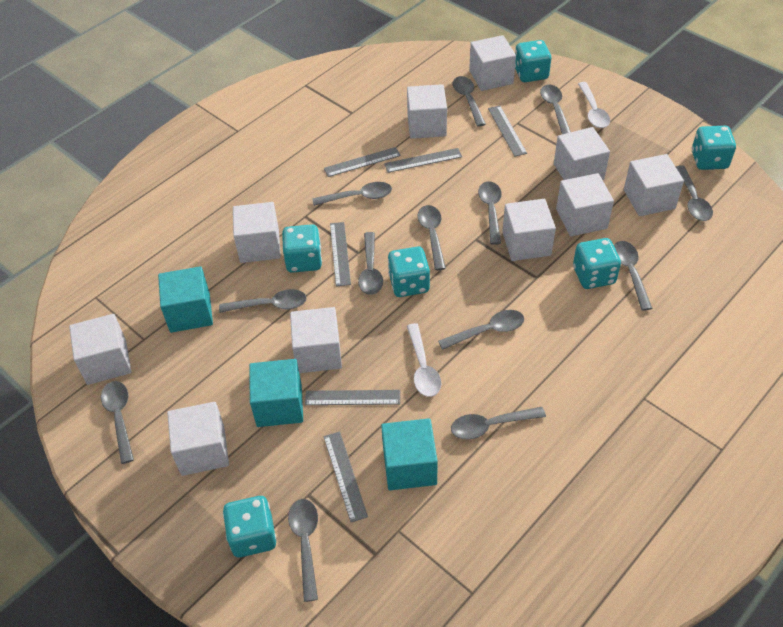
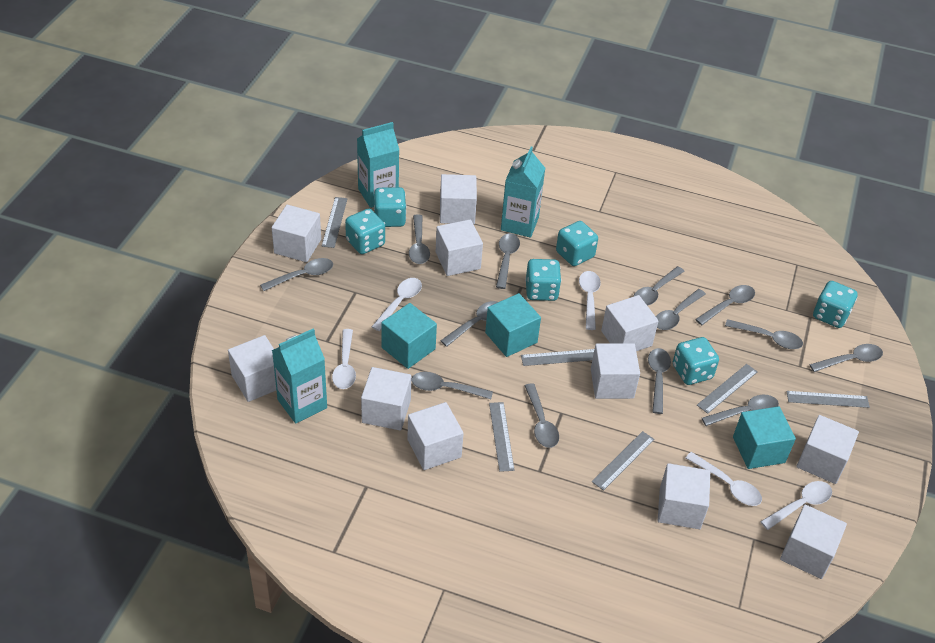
turquoise carton: 0 -> 3
white cube: 10 -> 11
white spoon: 2 -> 5

